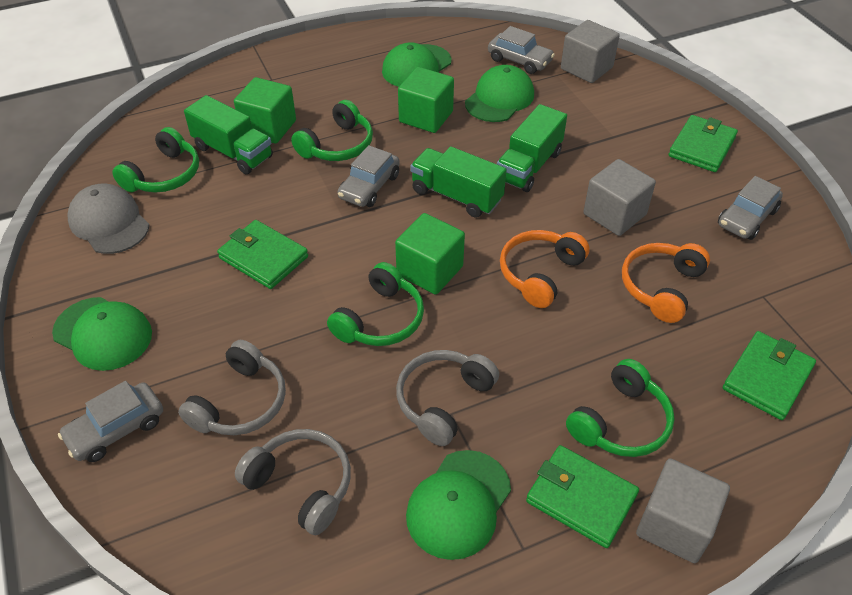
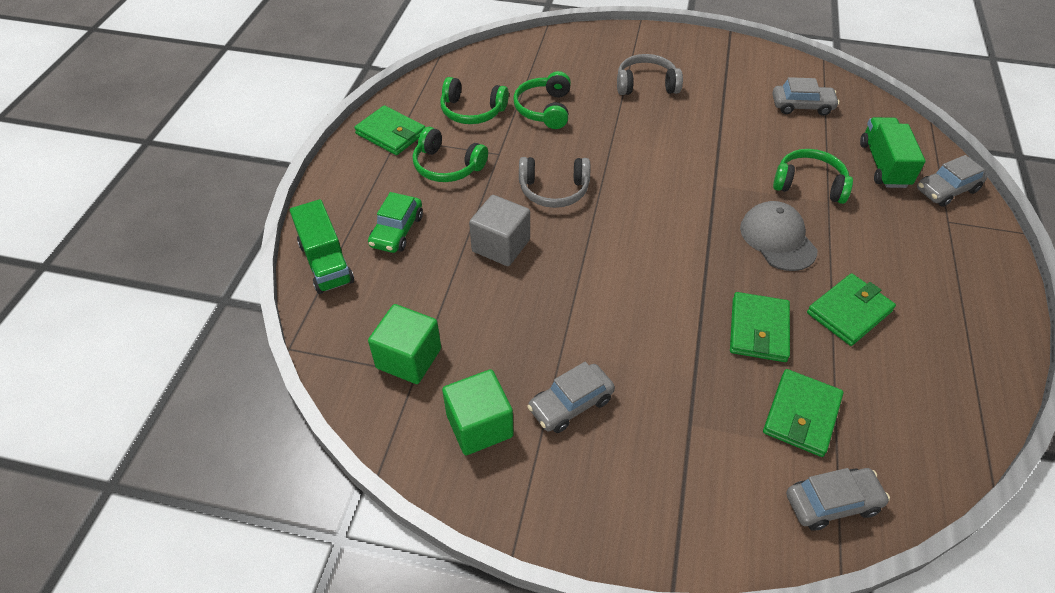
green cap: 4 -> 0
green car: 0 -> 1
green cube: 3 -> 2
green truck: 3 -> 2
grey cube: 3 -> 1
grey headphones: 3 -> 2
orange headphones: 2 -> 0

